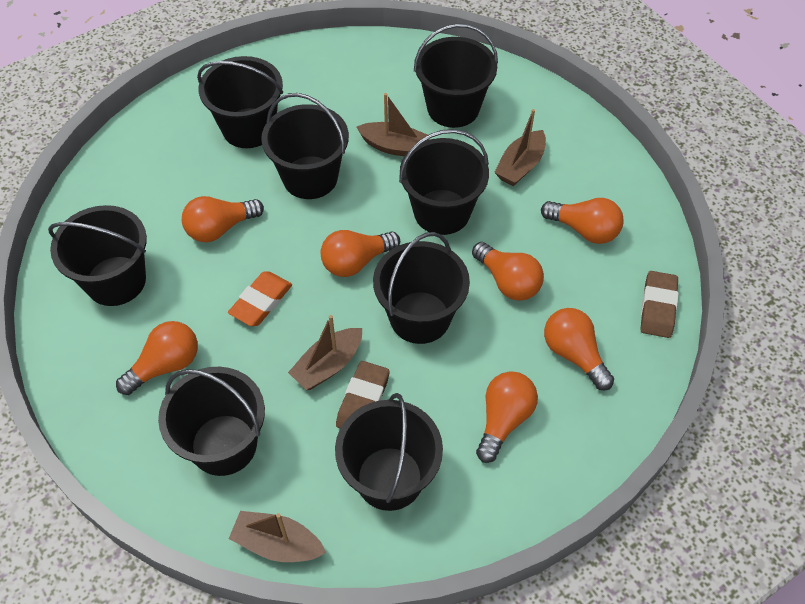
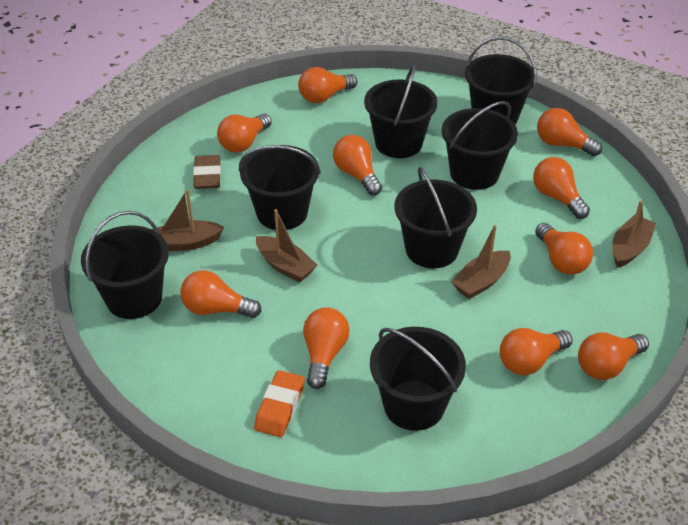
black bucket: 8 -> 7
brown eraser: 2 -> 1
orange light bulb: 7 -> 10

